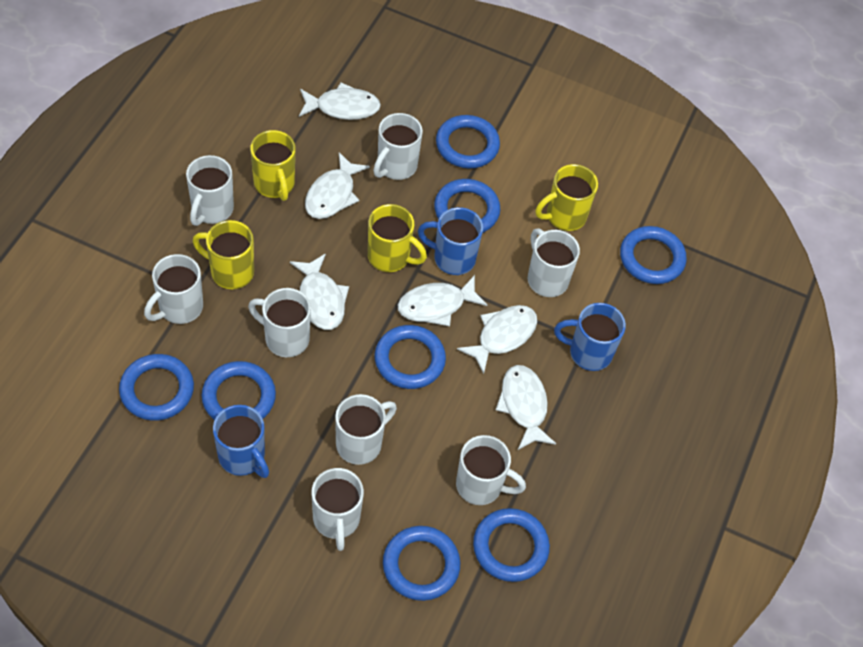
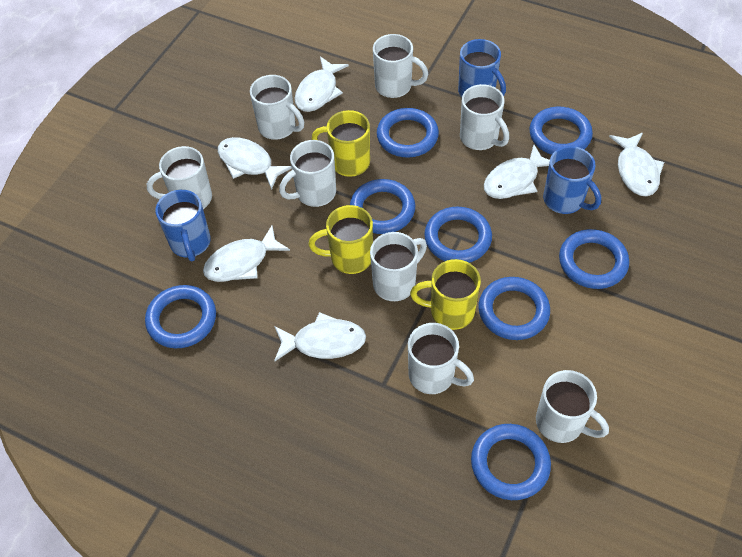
yellow mug: 4 -> 3

